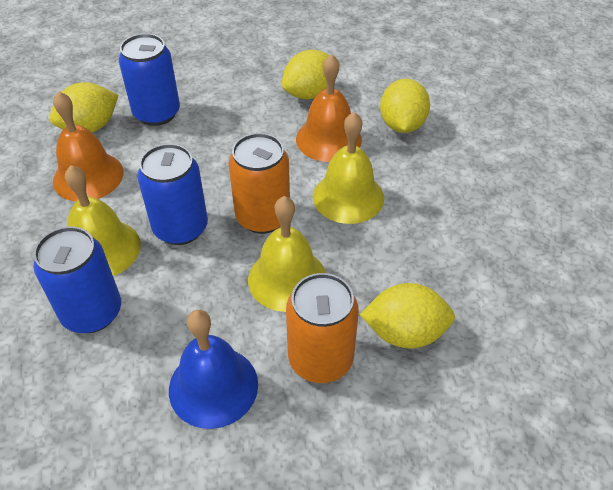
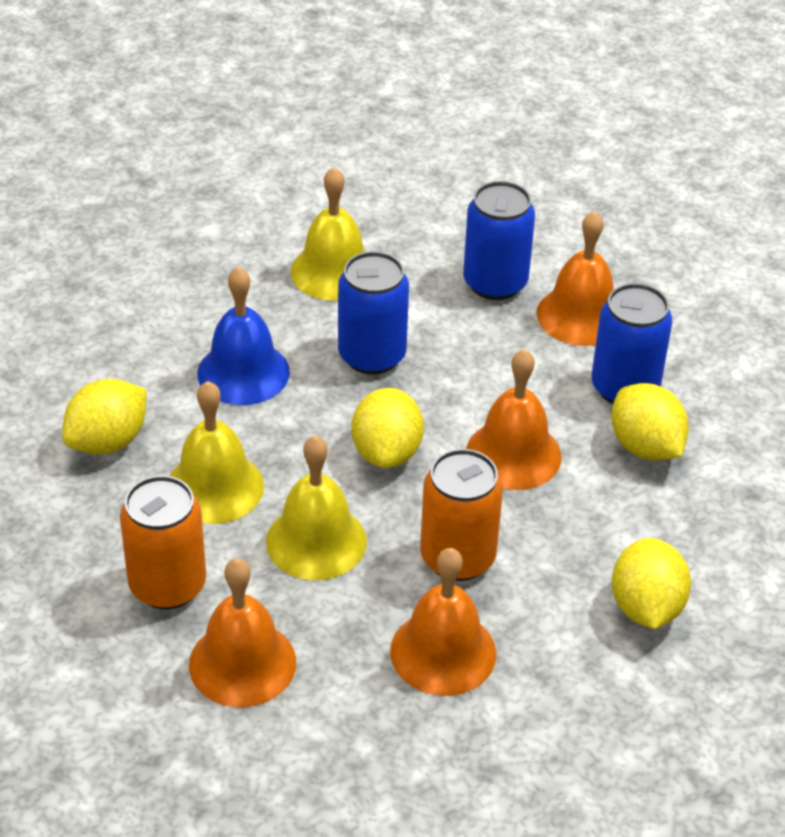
orange bell: 2 -> 4

